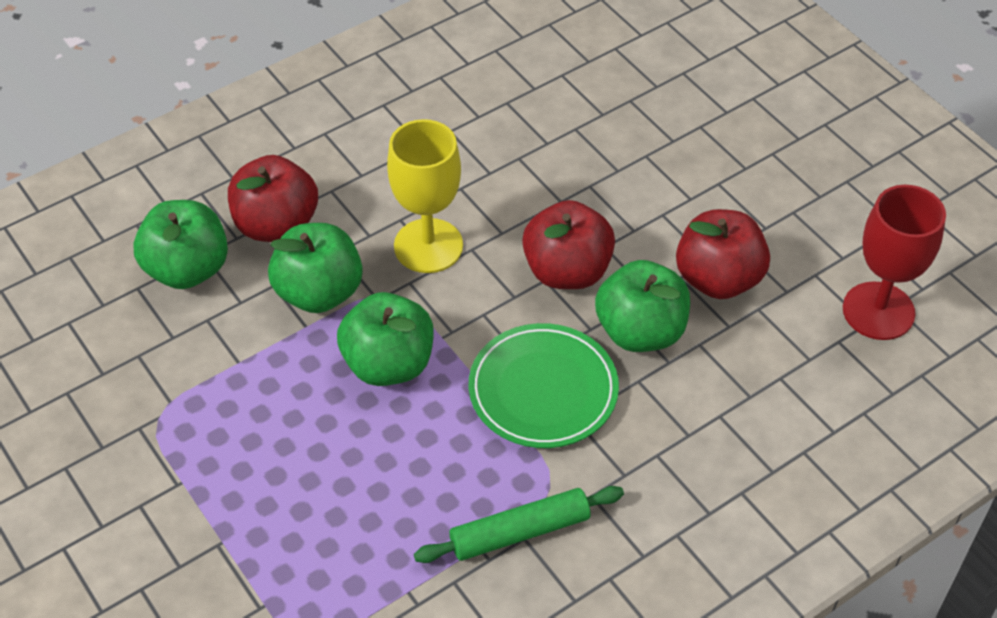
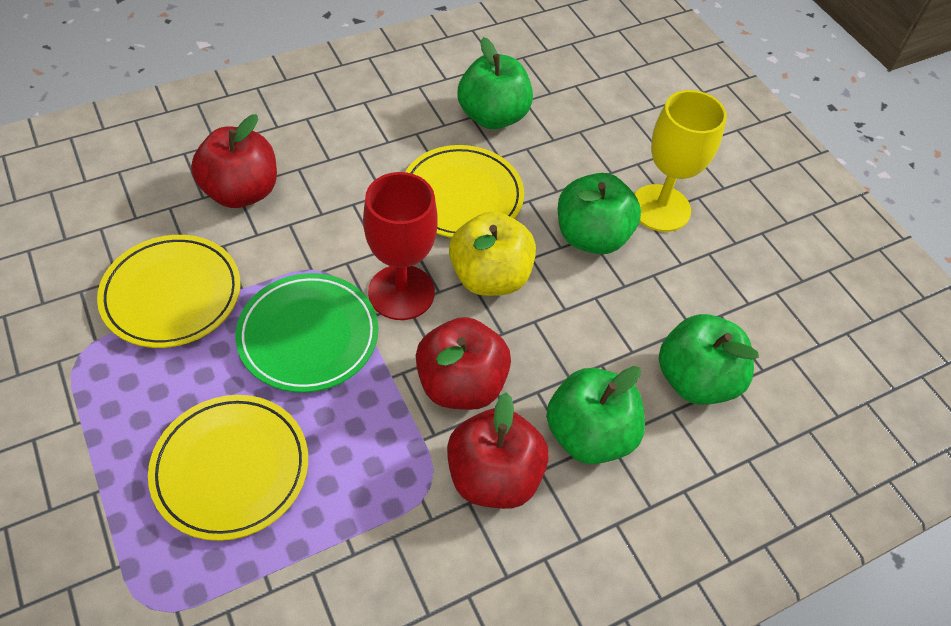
green rolling pin: 1 -> 0
yellow apple: 0 -> 1
yellow plate: 0 -> 3

